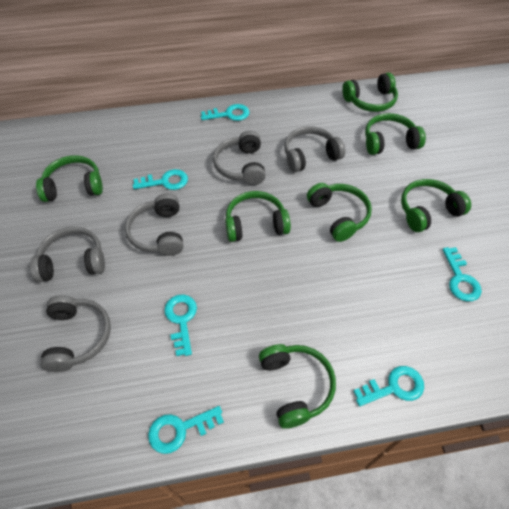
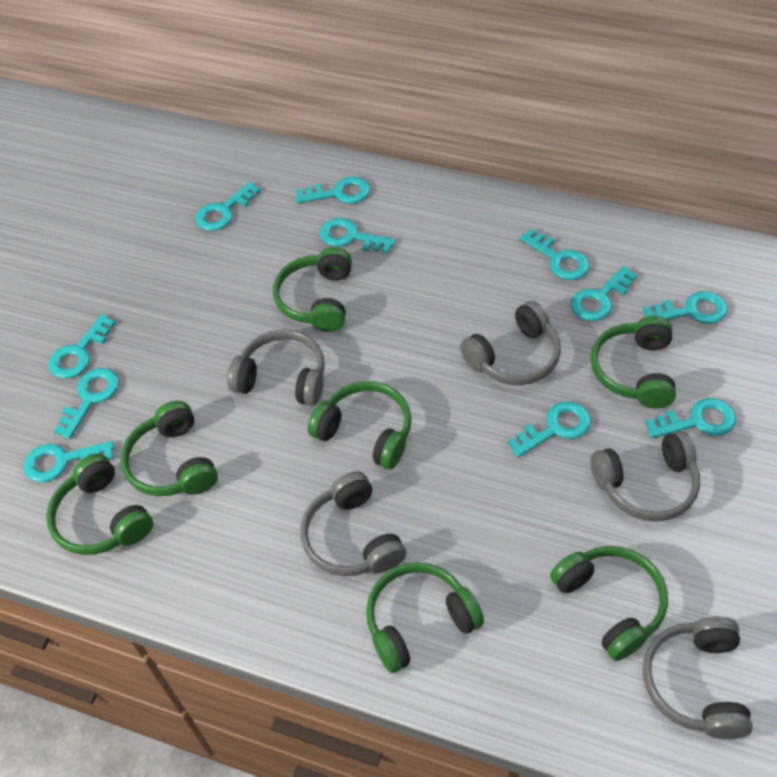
turquoise key: 6 -> 11

